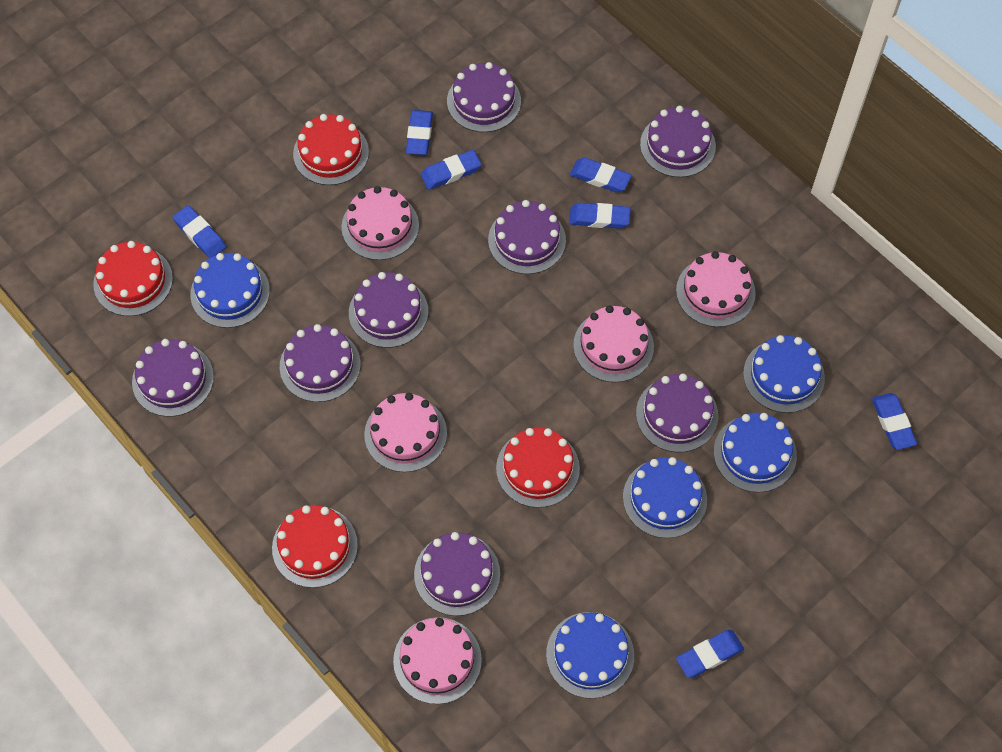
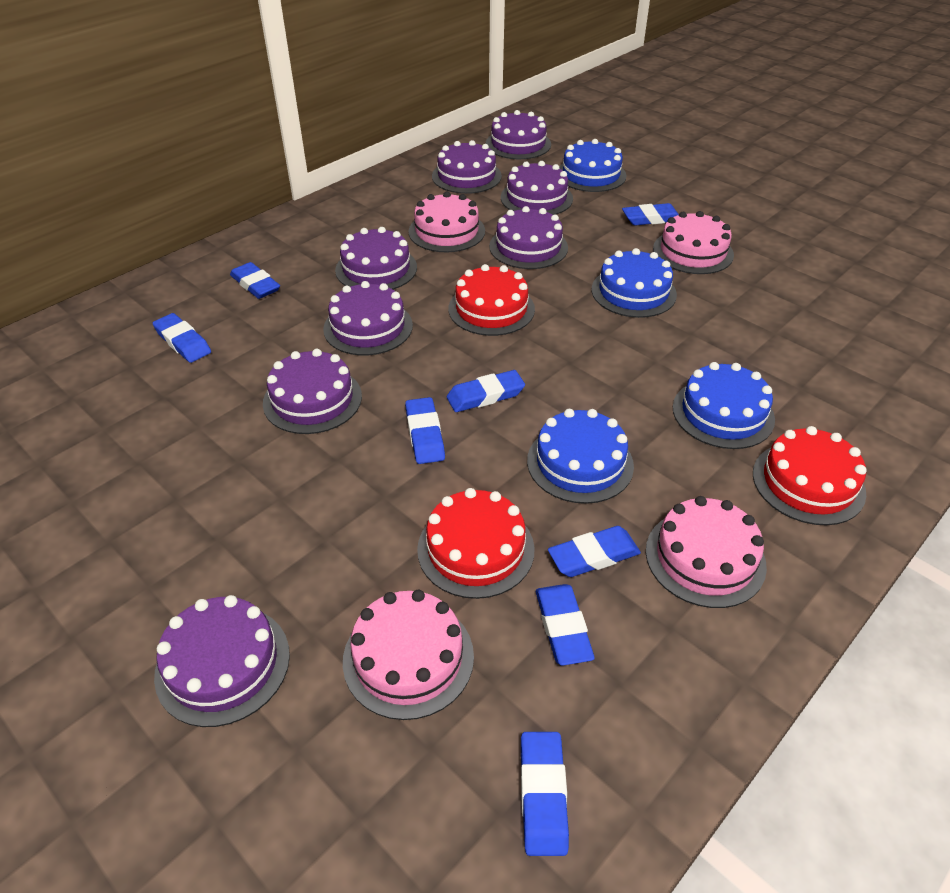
blue cake: 5 -> 4
blue eraser: 7 -> 8
pink cake: 5 -> 4
red cake: 4 -> 3

